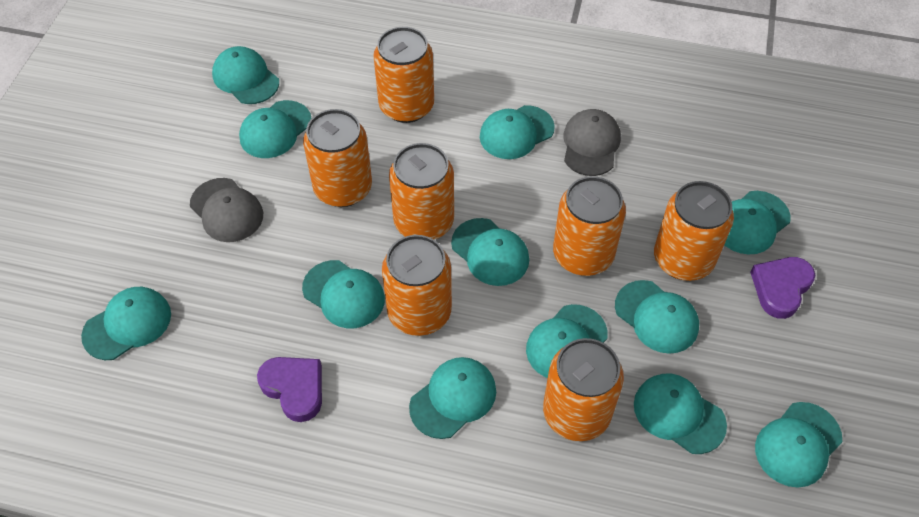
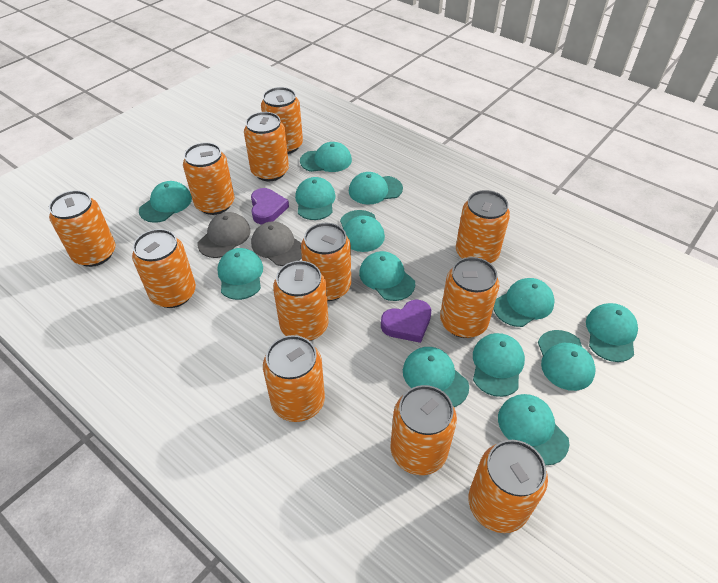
orange can: 7 -> 12
turquoise cap: 12 -> 13

